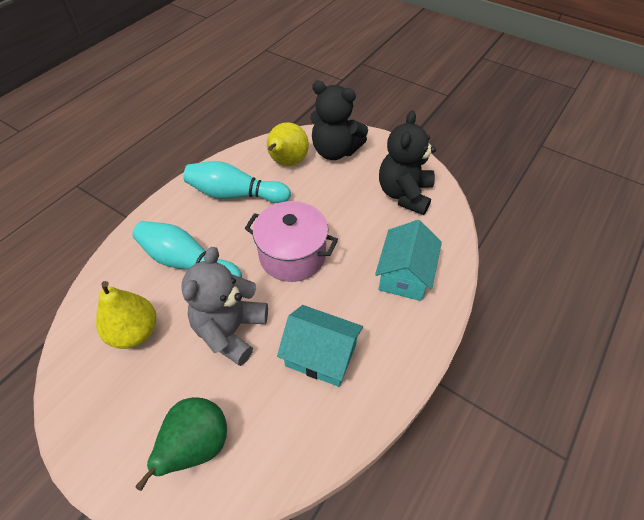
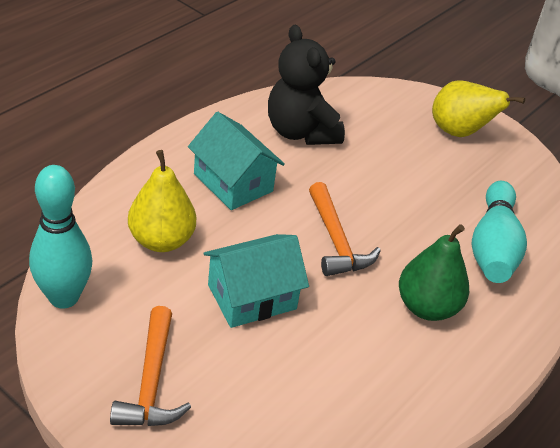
black teddy bear: 2 -> 1
grey teddy bear: 1 -> 0
orange hammer: 0 -> 2
pink pot: 1 -> 0

